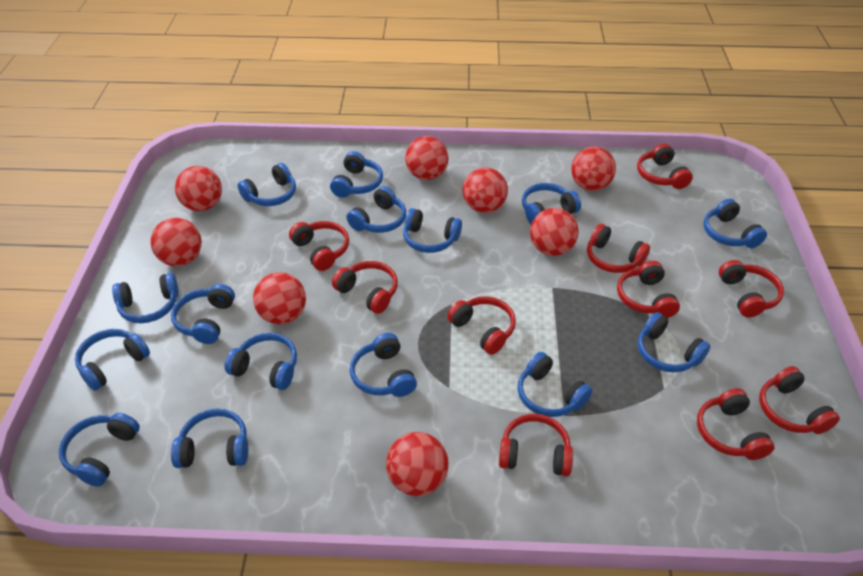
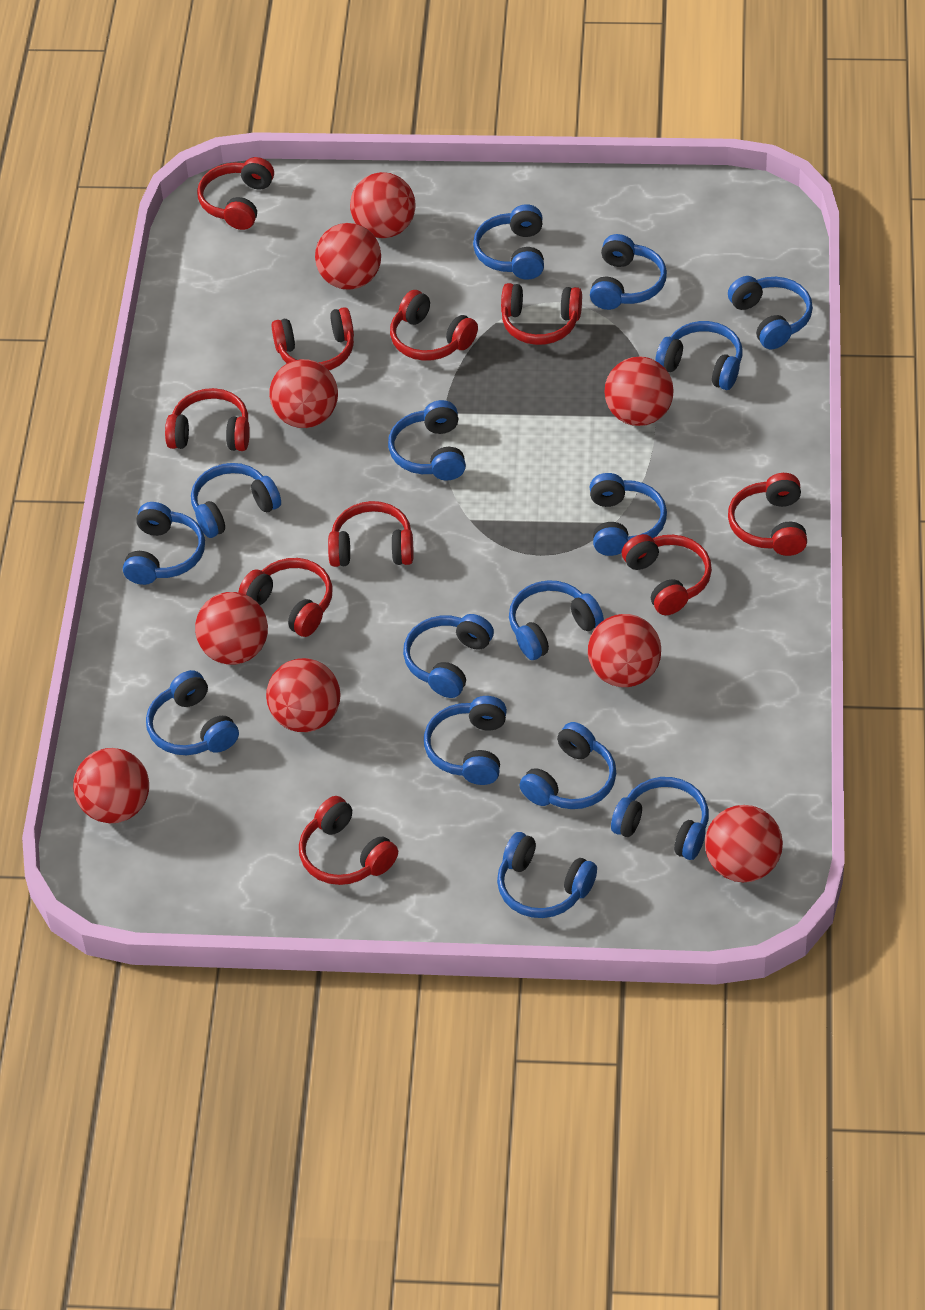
red ball: 8 -> 9

